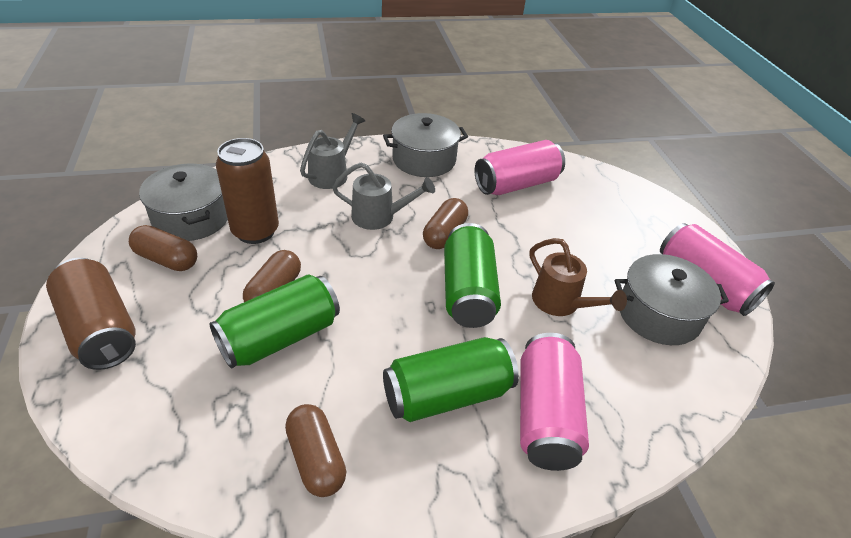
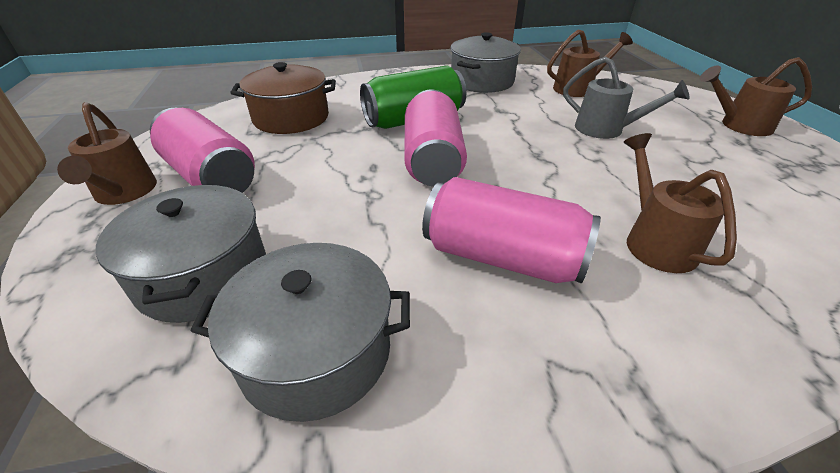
brown can: 2 -> 0
brown capsule: 4 -> 0
brown pot: 0 -> 1
brown watering can: 1 -> 4
green can: 3 -> 1
grey watering can: 2 -> 1

